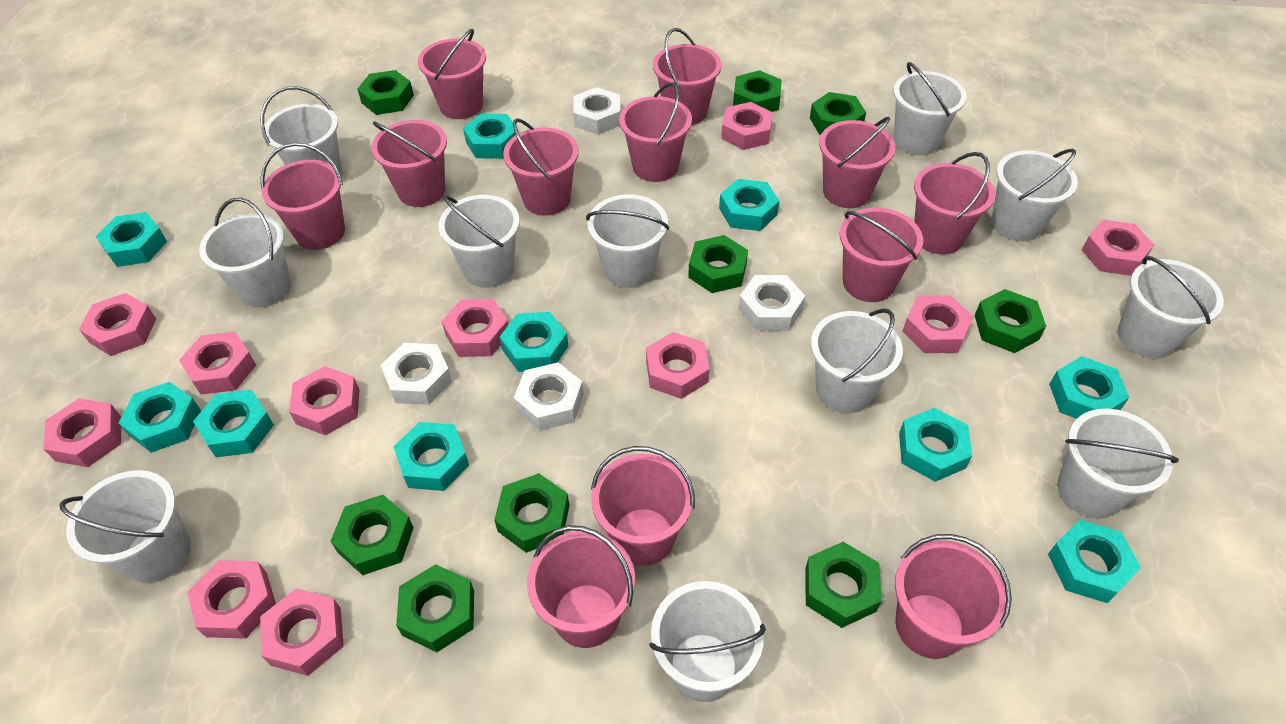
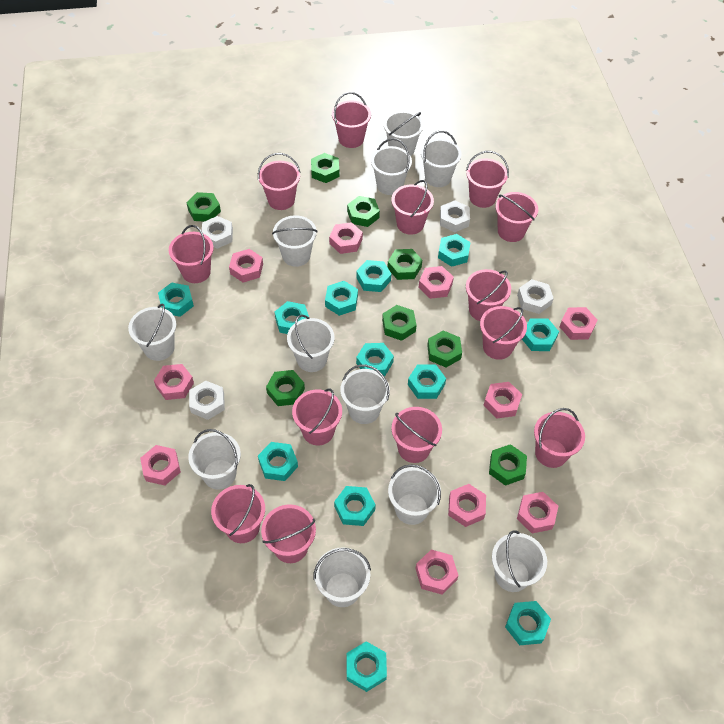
green nut: 9 -> 8
pink bucket: 12 -> 13
pink nut: 11 -> 10
turquoise nut: 10 -> 12

